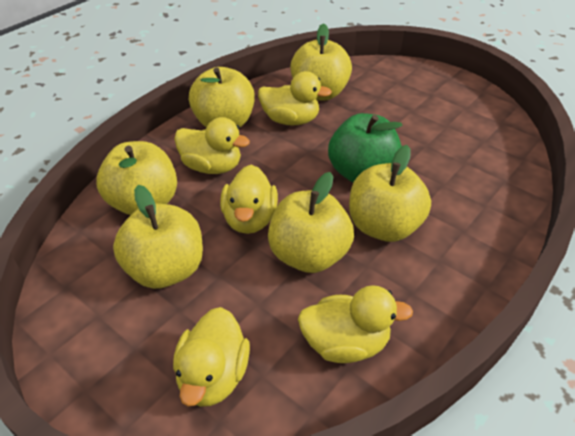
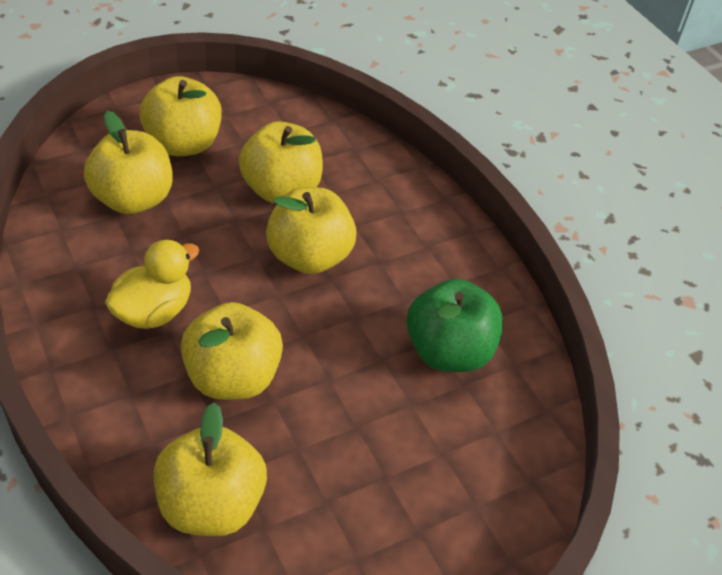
yellow duck: 5 -> 1

